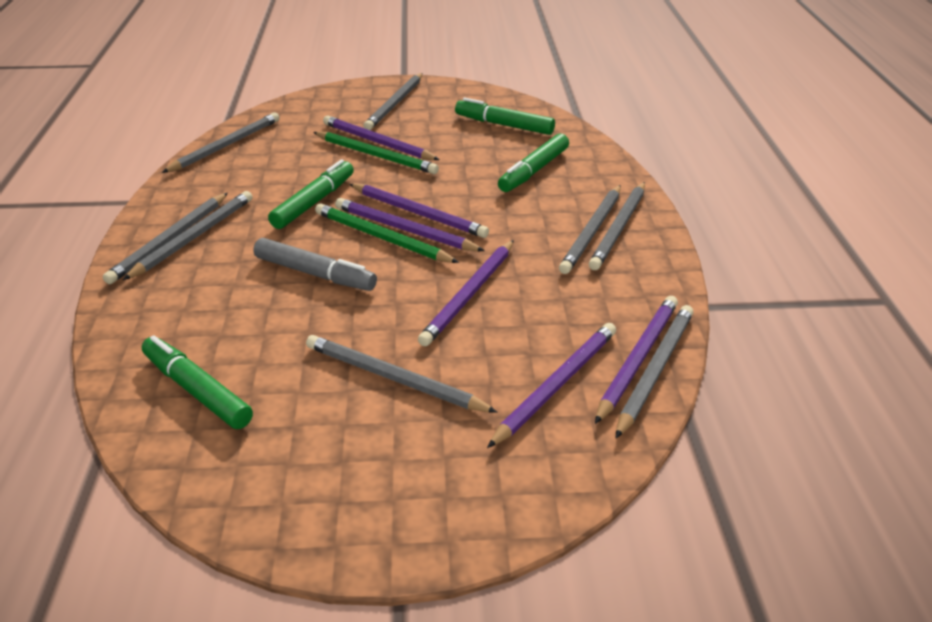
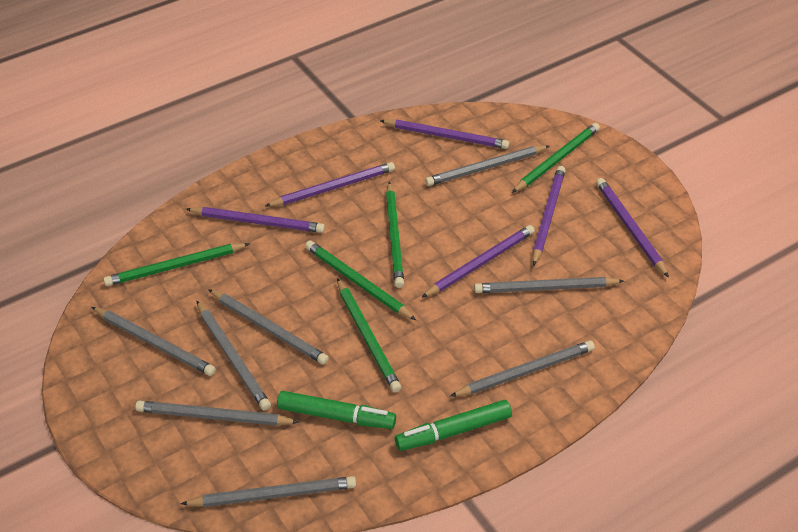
green marker: 4 -> 2
green pencil: 2 -> 5
grey marker: 1 -> 0

